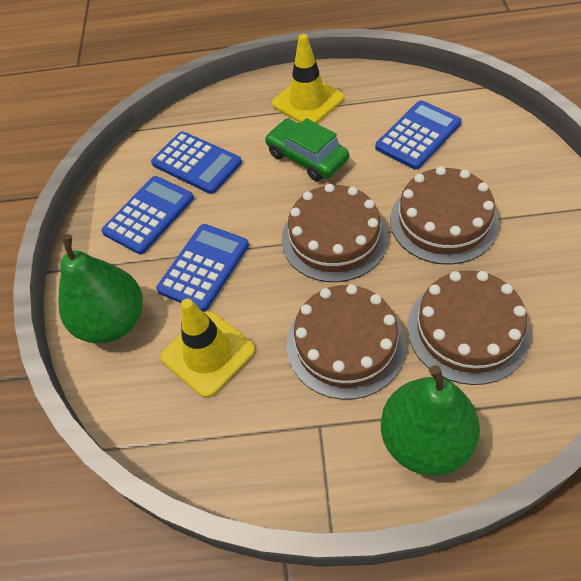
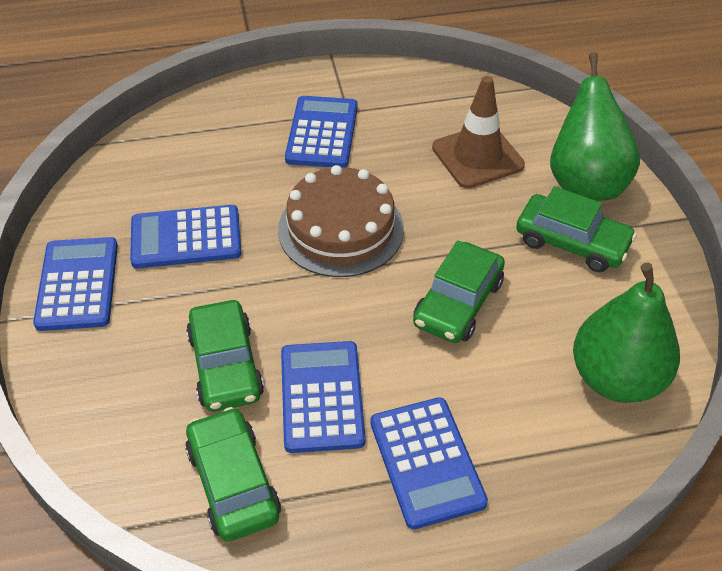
blue calculator: 4 -> 5
brown cake: 4 -> 1
brown traffic cone: 0 -> 1
green car: 1 -> 4
yellow traffic cone: 2 -> 0

